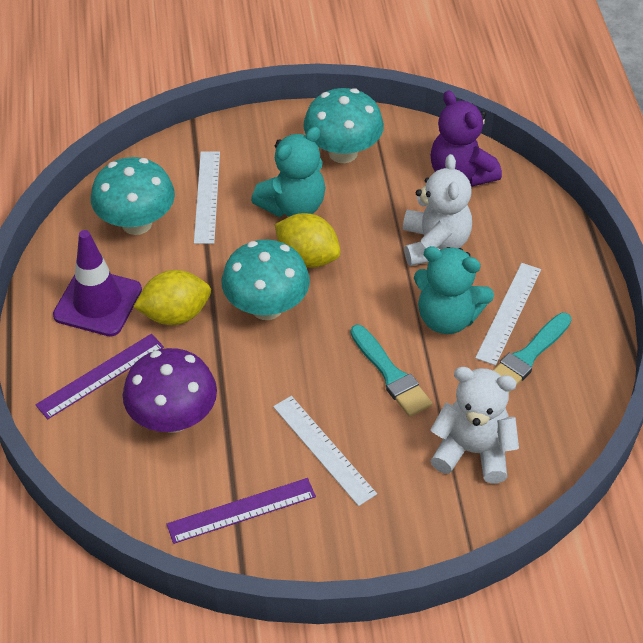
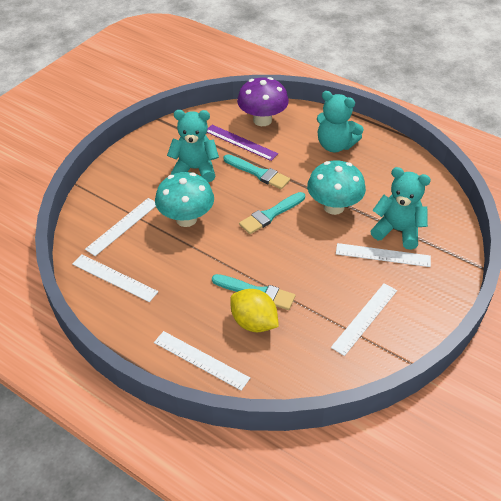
purple ruler: 2 -> 1
purple teddy bear: 1 -> 0
purple traffic cone: 1 -> 0
turquoise brush: 2 -> 3
turquoise mushroom: 3 -> 2
turquoise teddy bear: 2 -> 3
white ruler: 3 -> 5
white teddy bear: 2 -> 0
yellow lemon: 2 -> 1

